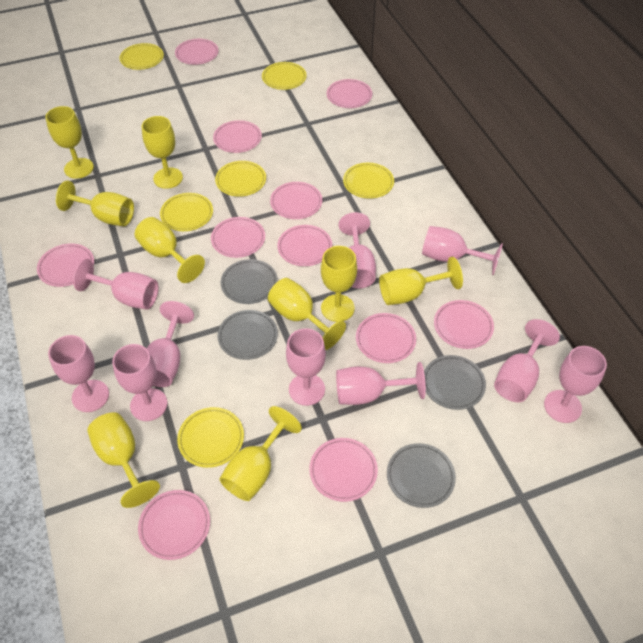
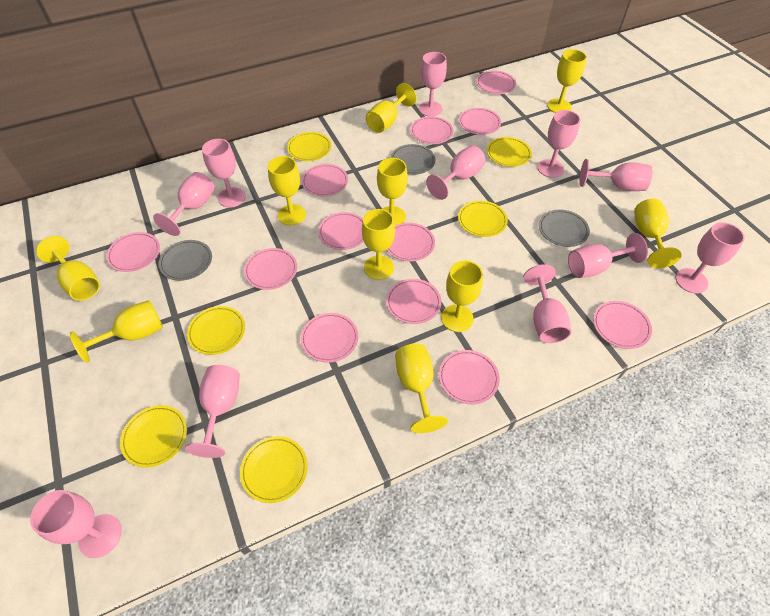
grey plate: 4 -> 3
pink goblet: 10 -> 11
pink plate: 11 -> 12
yellow goblet: 9 -> 10

